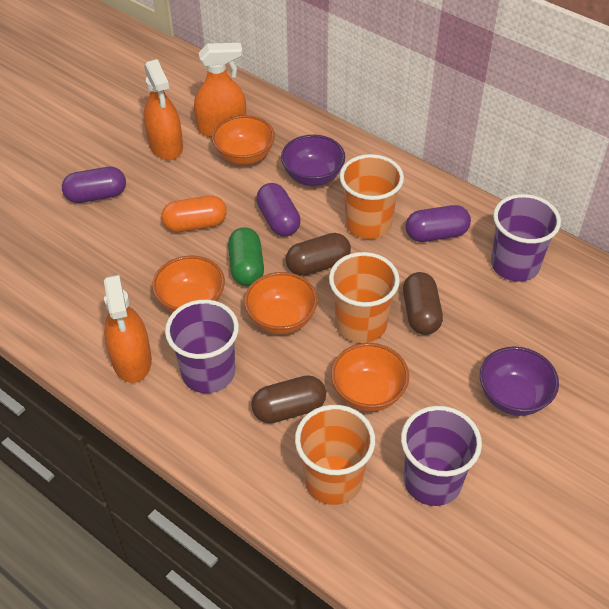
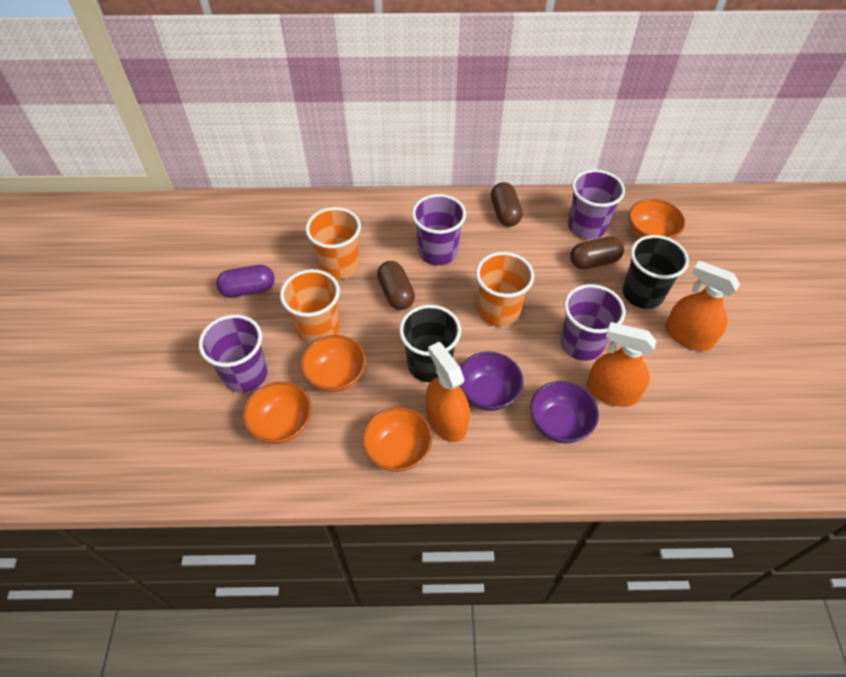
black cup: 0 -> 2
green capsule: 1 -> 0
orange capsule: 1 -> 0
purple capsule: 3 -> 1
purple cup: 3 -> 4

